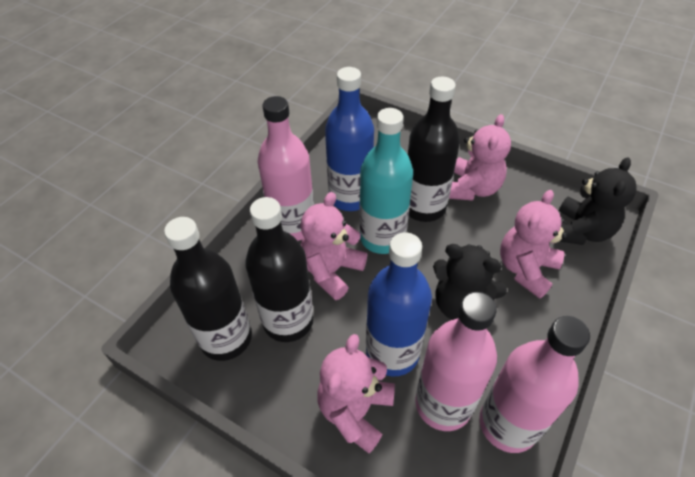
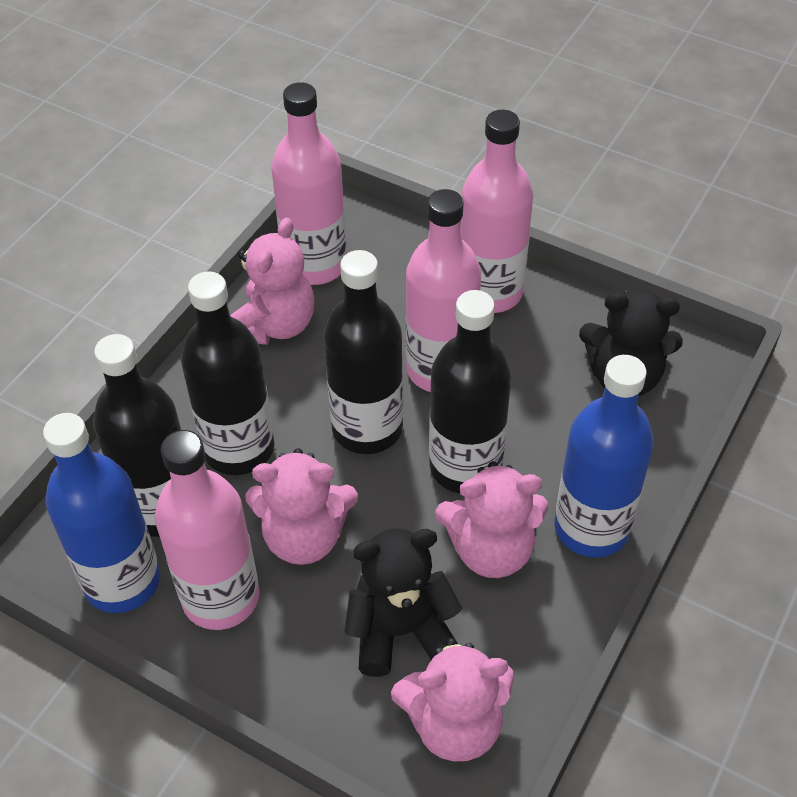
black bottle: 3 -> 4
pink bottle: 3 -> 4
turquoise bottle: 1 -> 0

